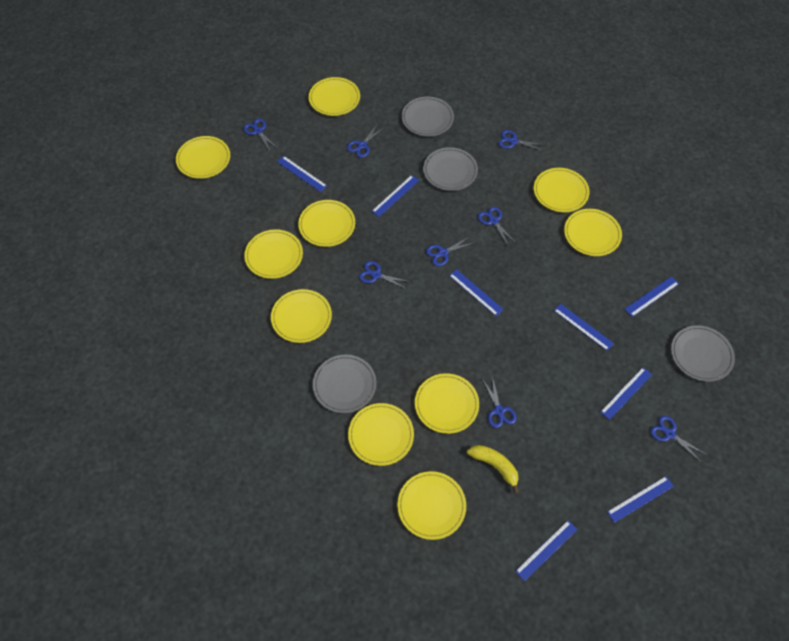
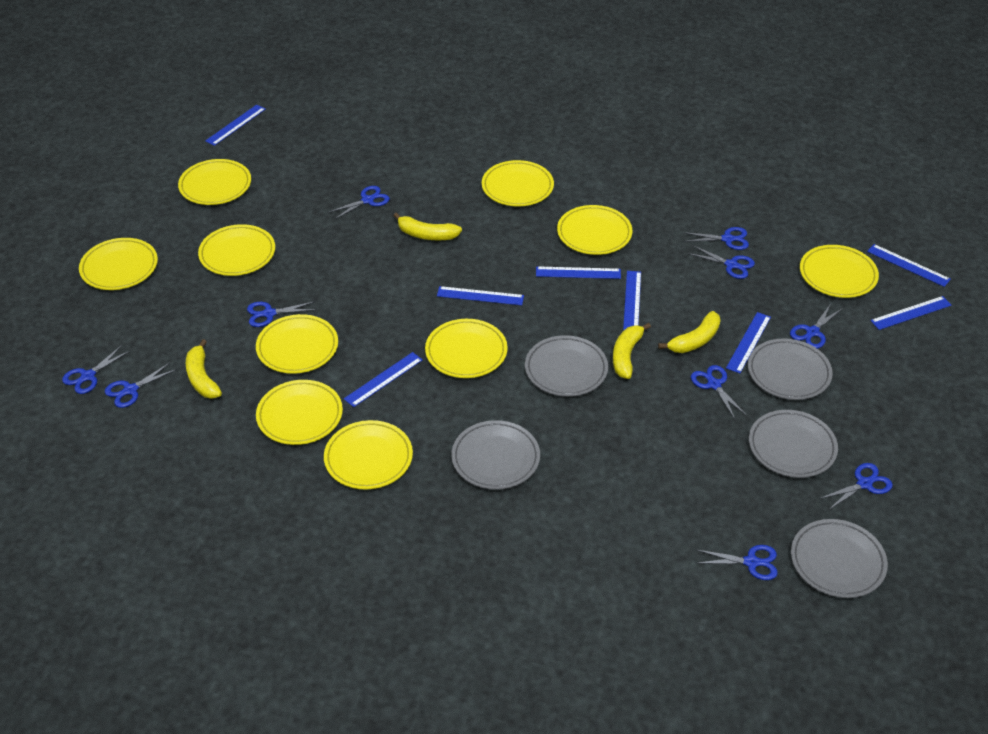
blue scissors: 8 -> 10
grey plate: 4 -> 5
yellow banana: 1 -> 4

